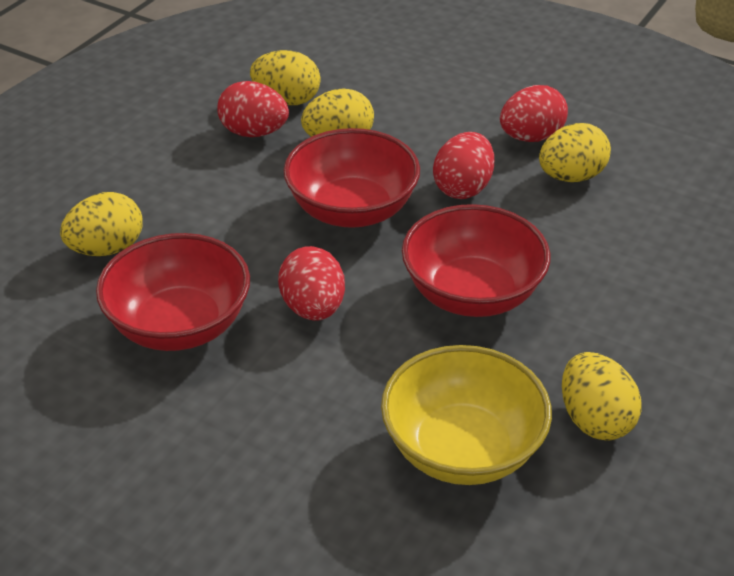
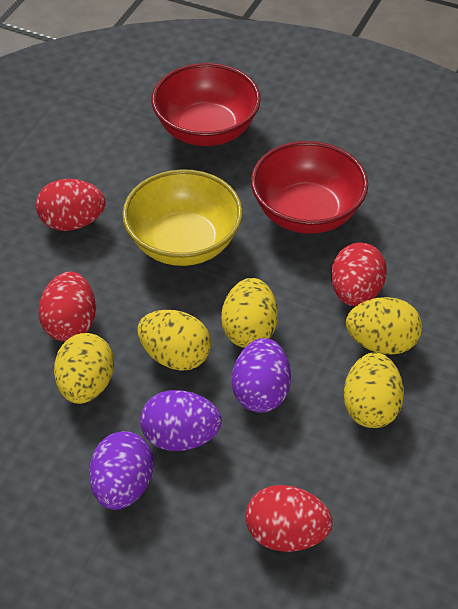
purple egg: 0 -> 3
red bowl: 3 -> 2

